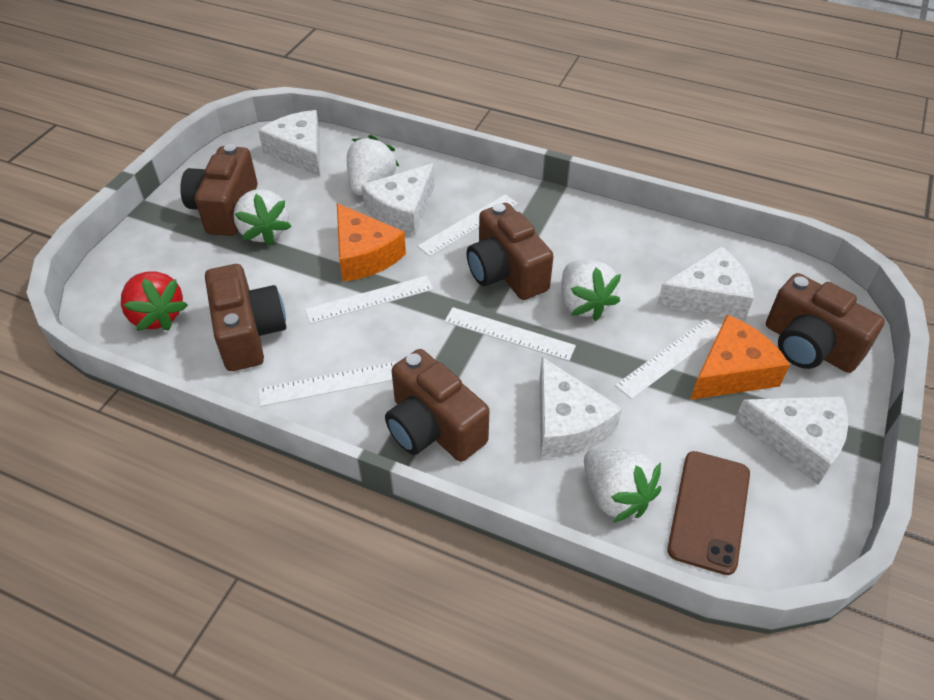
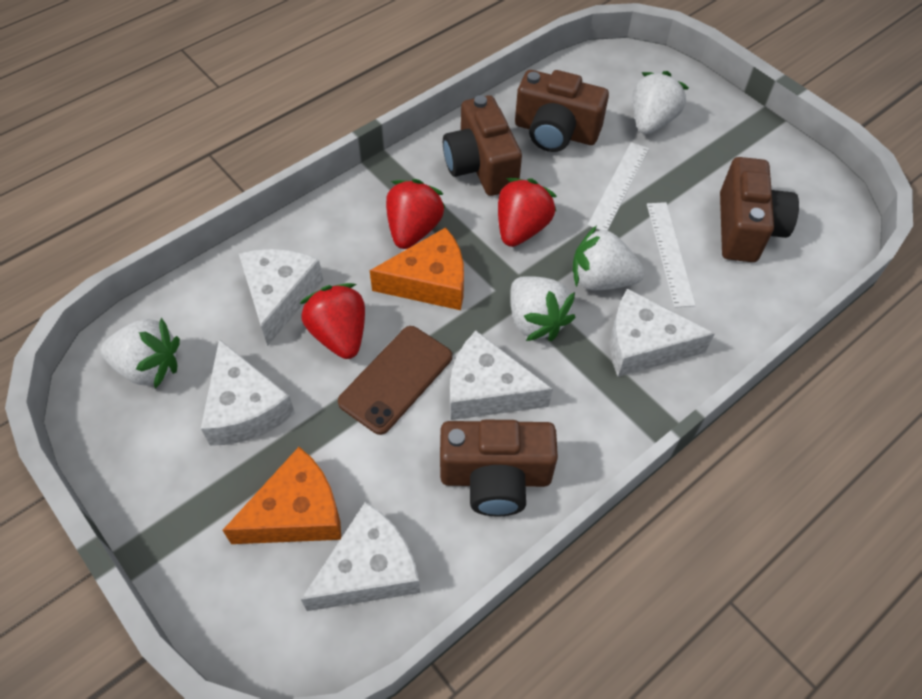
brown camera: 5 -> 4
red strawberry: 1 -> 3
white ruler: 5 -> 2

